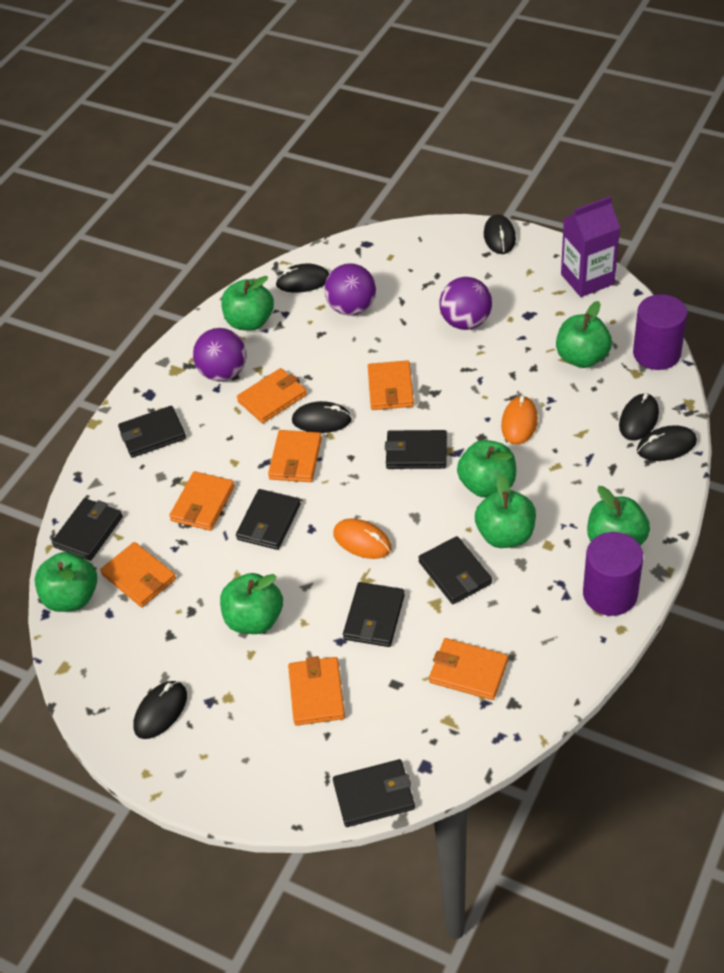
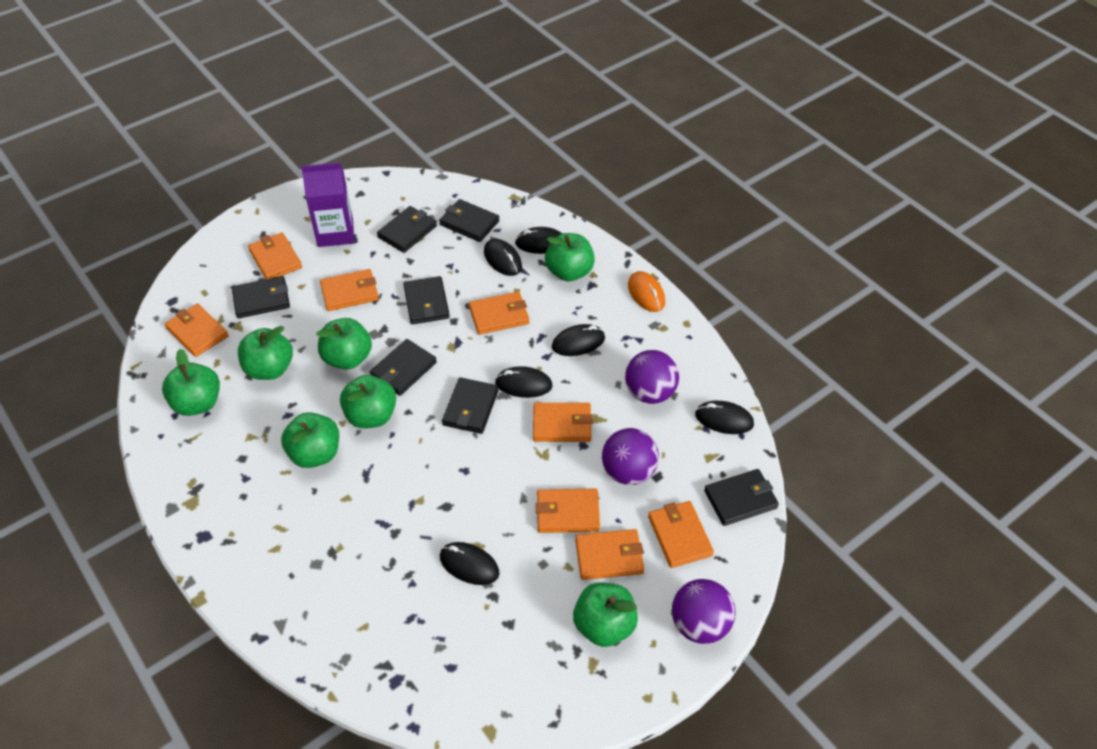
orange mouse: 2 -> 1
orange wallet: 7 -> 8
purple cylinder: 2 -> 0

